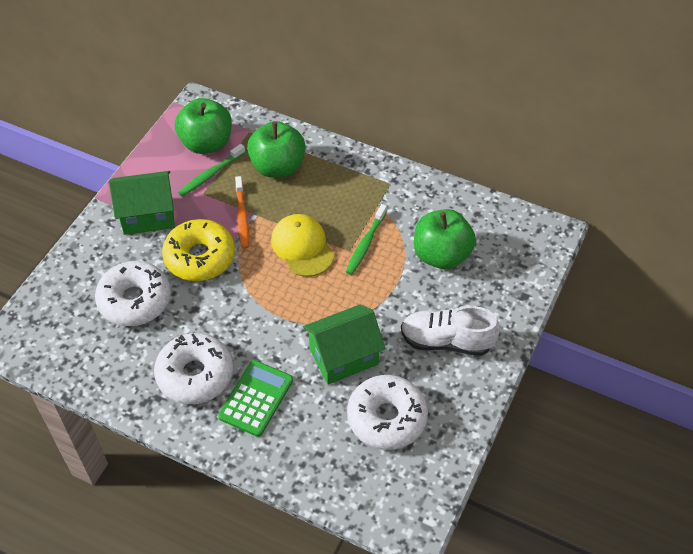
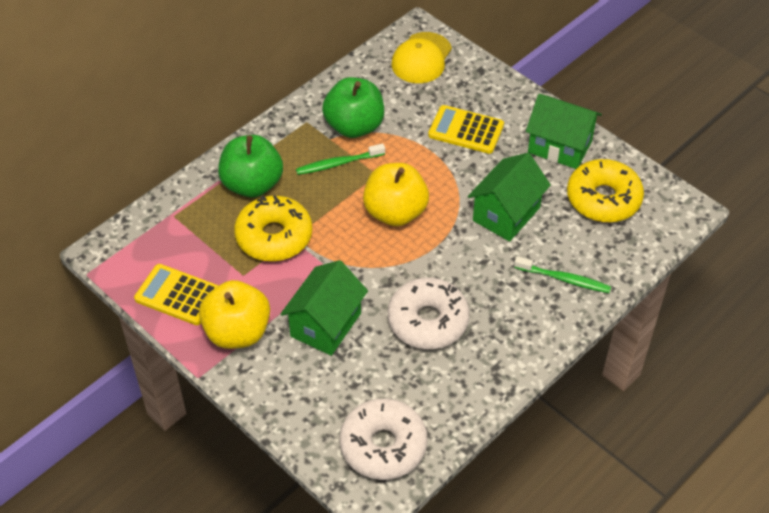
green apple: 3 -> 2
green calculator: 1 -> 0
green house: 2 -> 3
orange toothbrush: 1 -> 0
white donut: 3 -> 2
white shoe: 1 -> 0
yellow apple: 0 -> 2
yellow calculator: 0 -> 2
yellow donut: 1 -> 2

